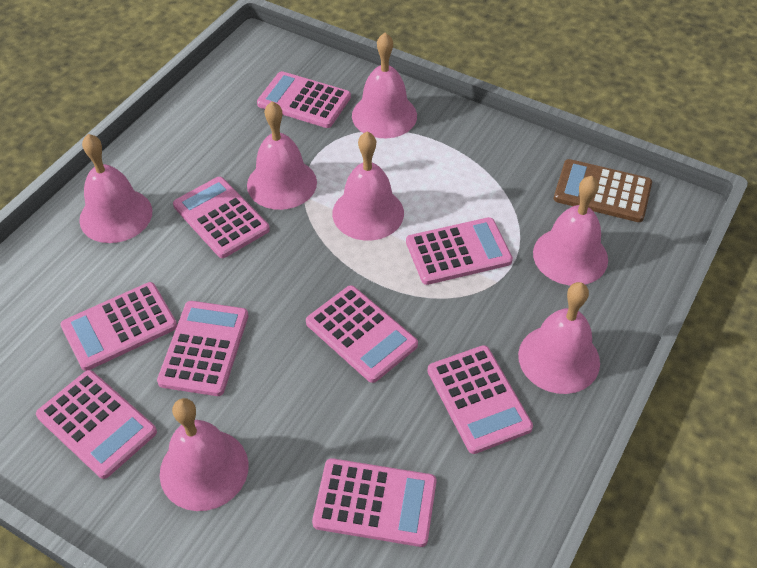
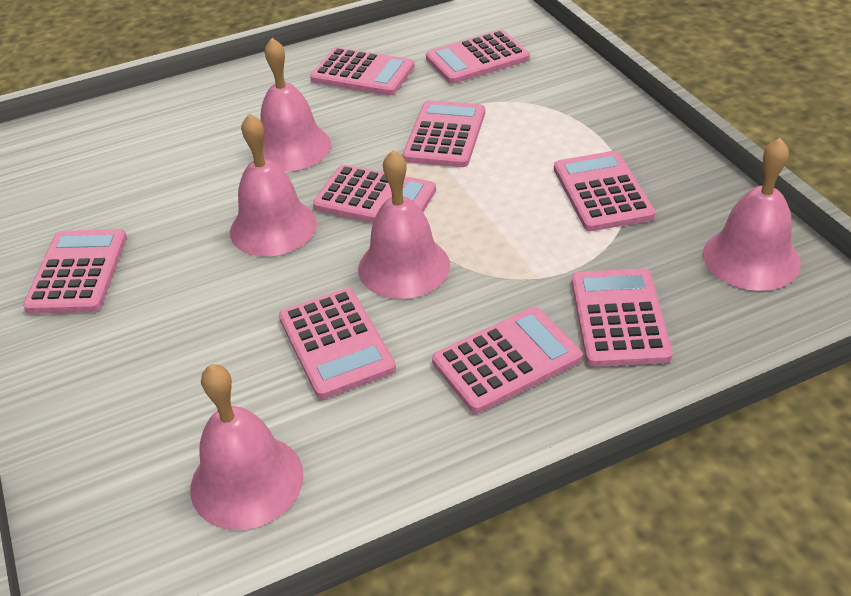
brown calculator: 1 -> 0
pink bell: 7 -> 5

